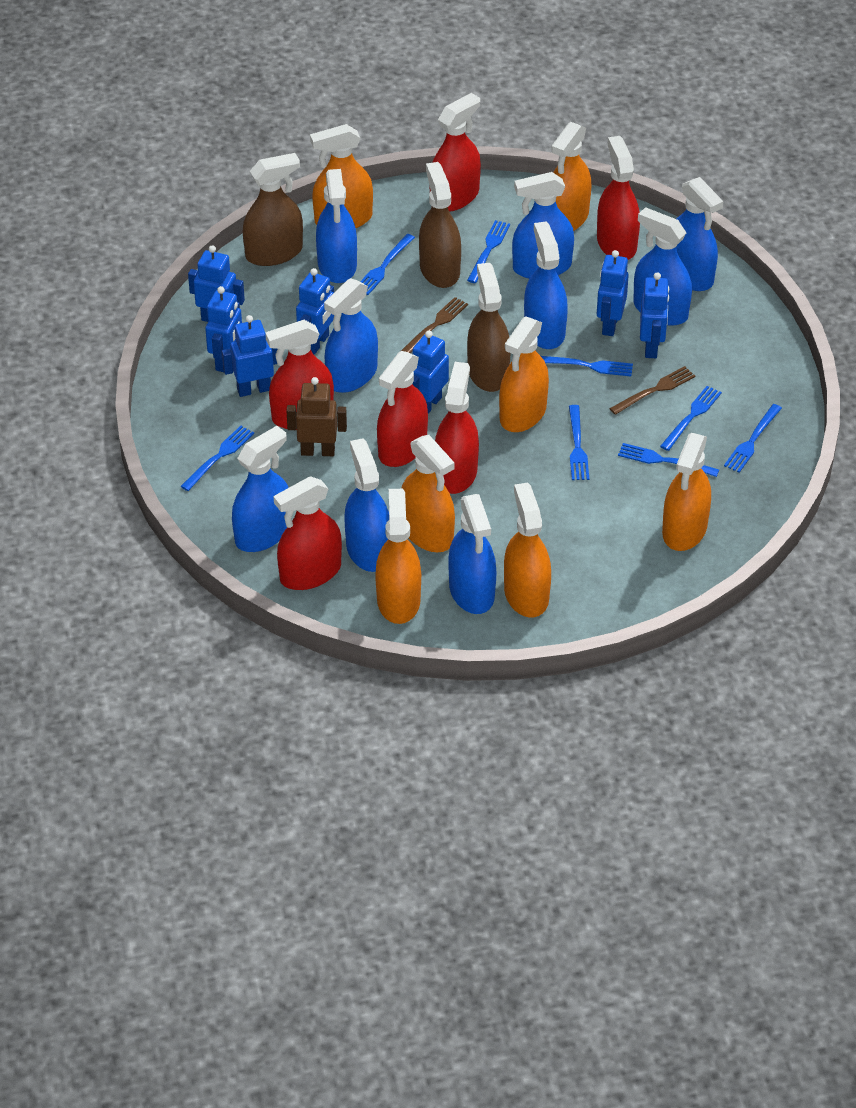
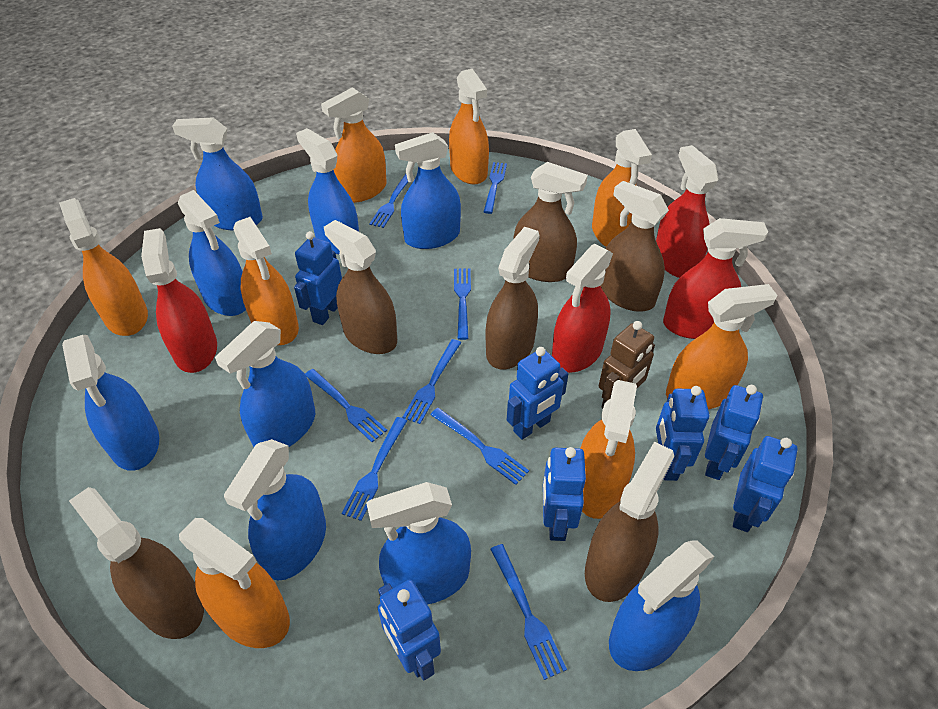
brown fork: 2 -> 0
brown spray bottle: 3 -> 6
orange spray bottle: 7 -> 8
red spray bottle: 6 -> 4

